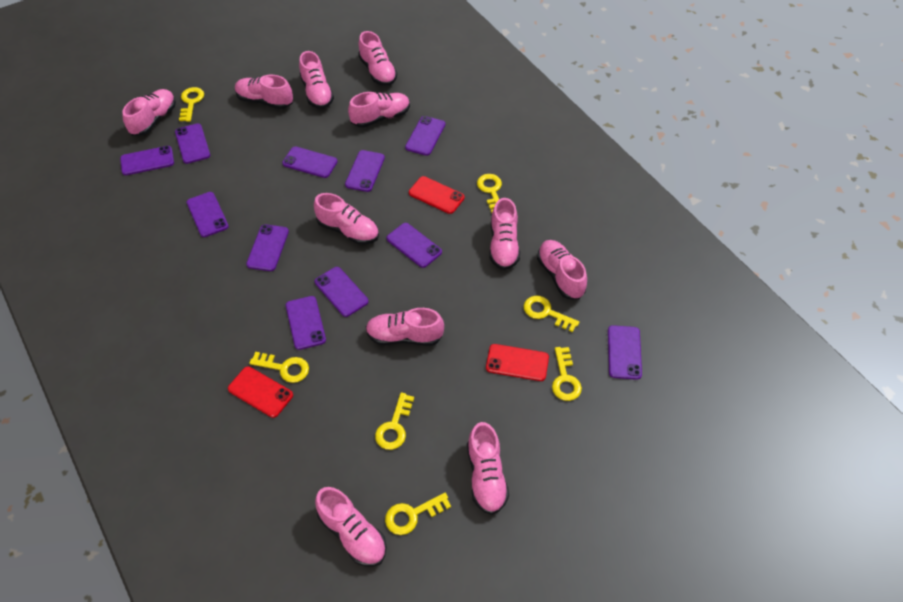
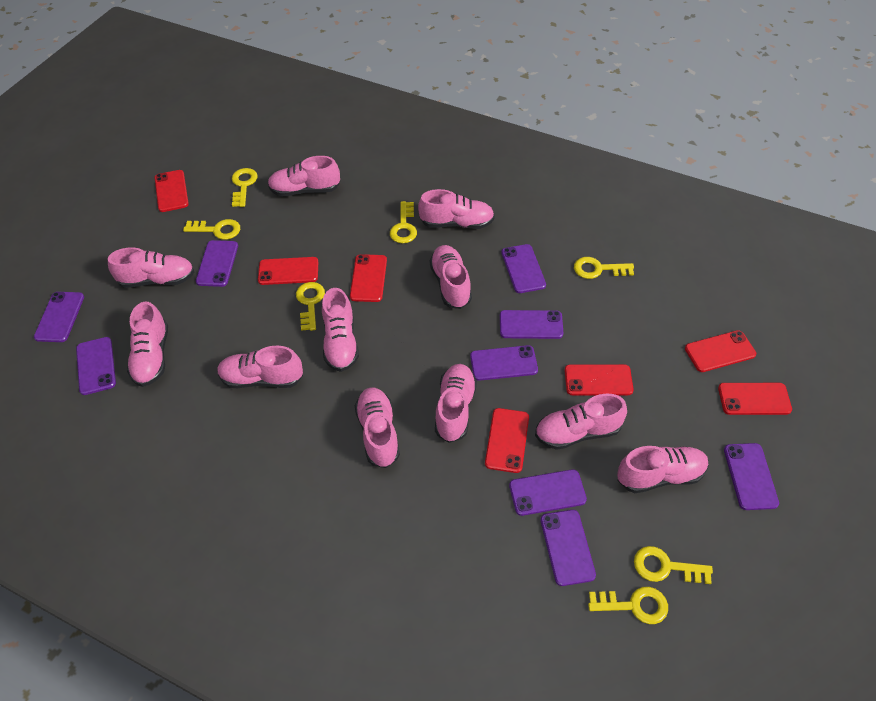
purple phone: 11 -> 9
red phone: 3 -> 7

